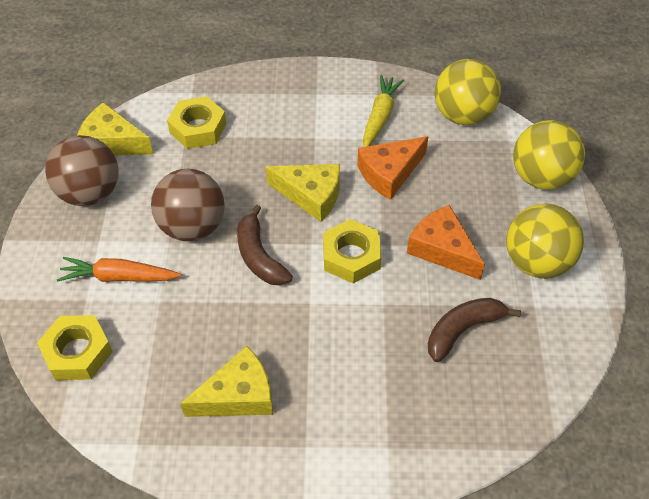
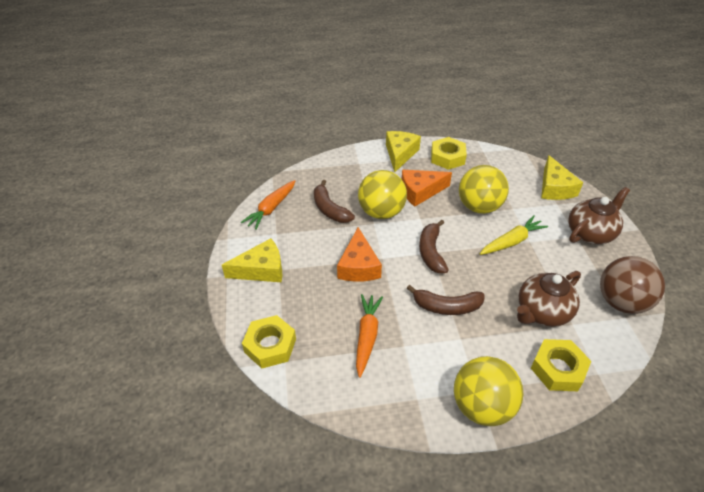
brown ball: 2 -> 1
brown banana: 2 -> 3
brown teapot: 0 -> 2
orange carrot: 1 -> 2

